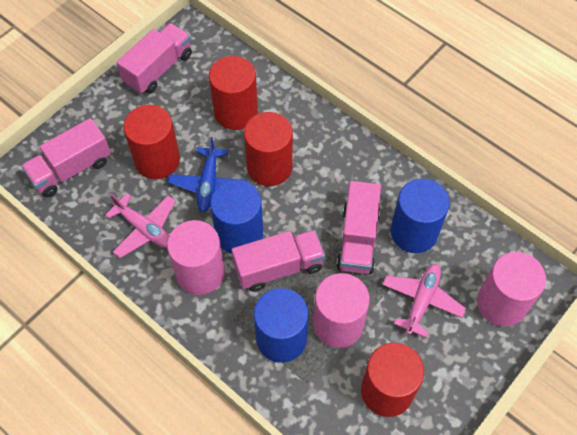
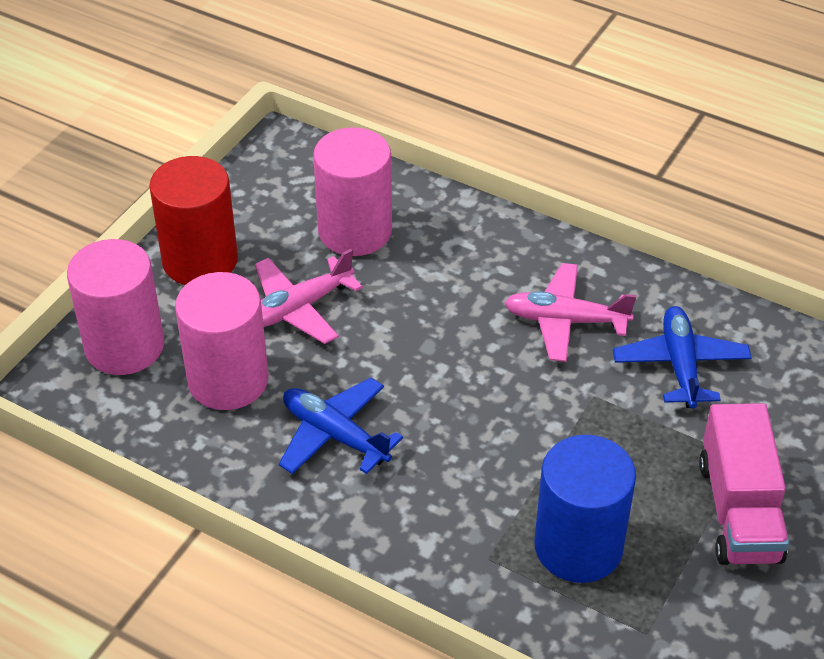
blue cylinder: 3 -> 1
blue plane: 1 -> 2
pink truck: 4 -> 1
red cylinder: 4 -> 1

